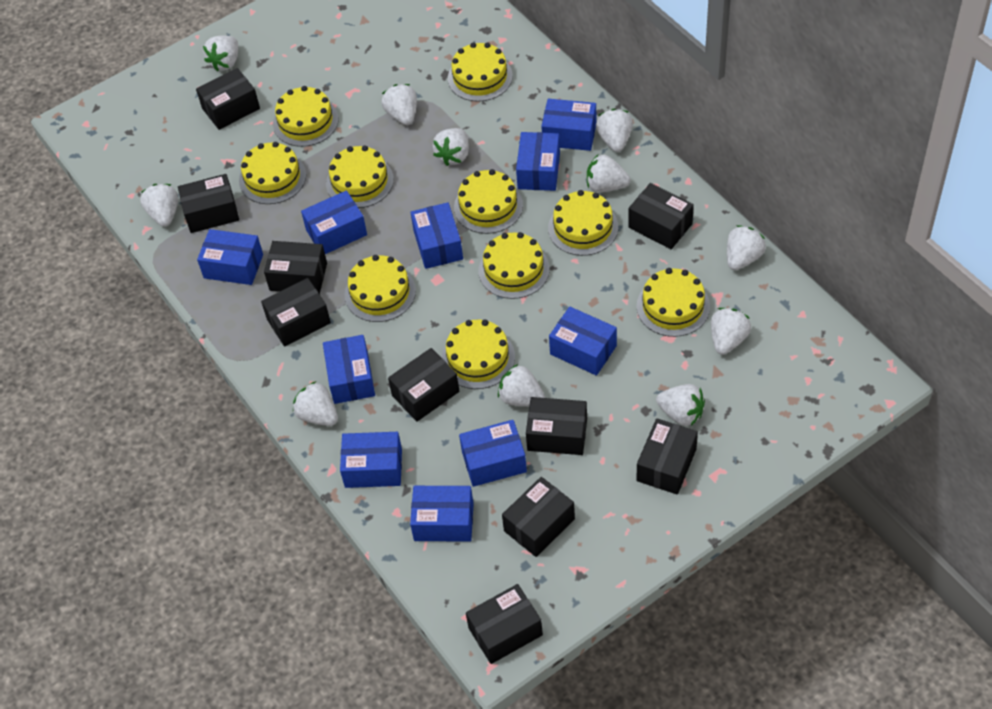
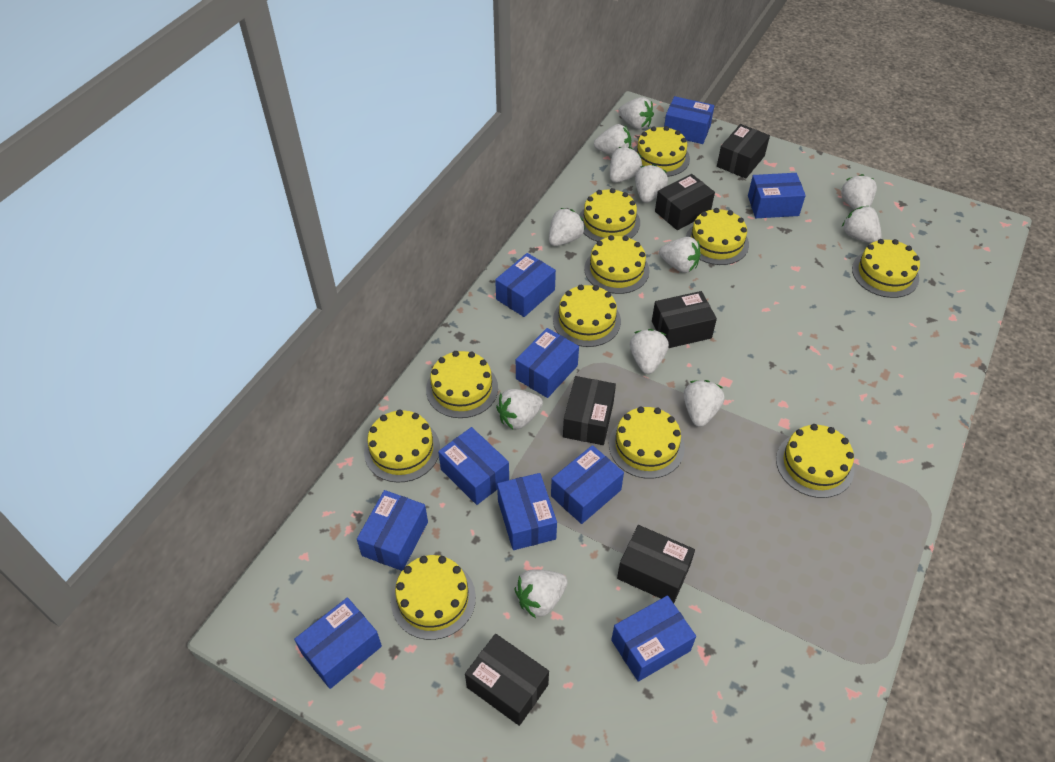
black box: 10 -> 6
white strawberry: 11 -> 12
yellow cake: 10 -> 11

